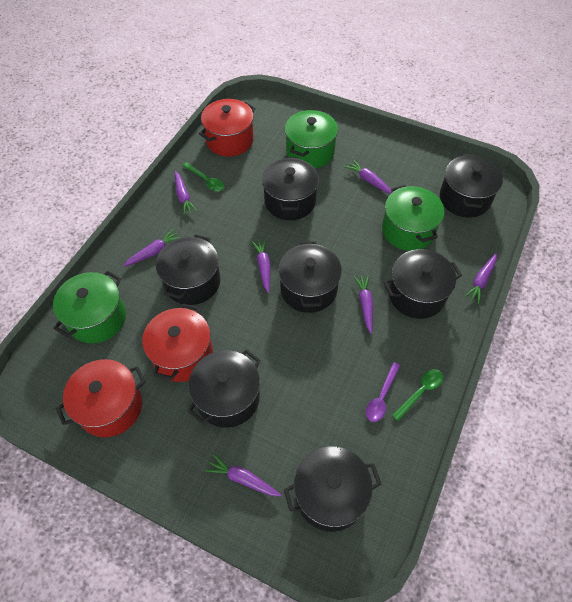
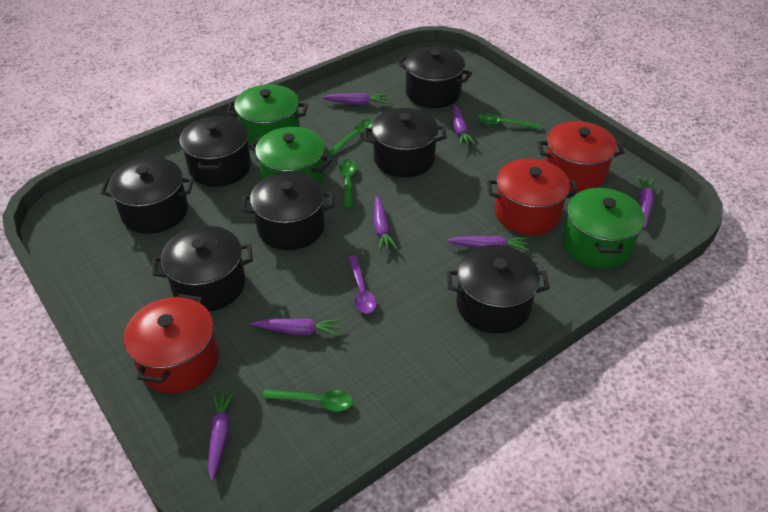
green spoon: 2 -> 4

